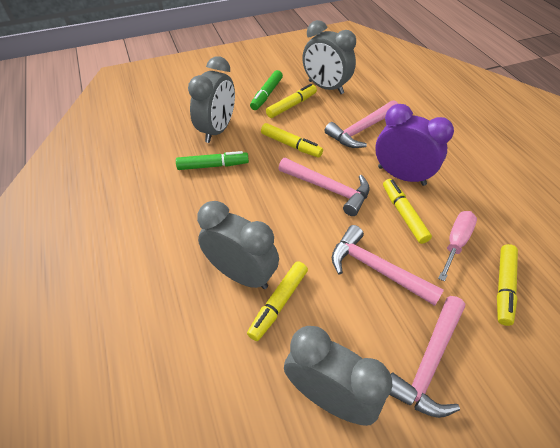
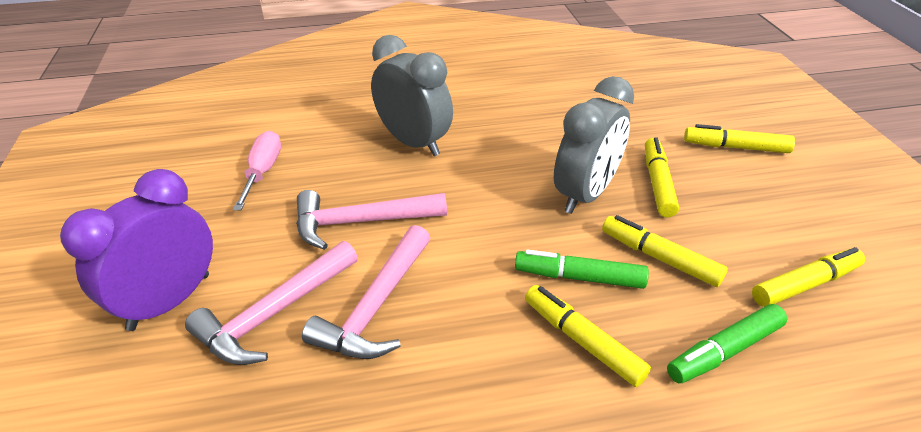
grey clock: 4 -> 2
pink hammer: 4 -> 3

